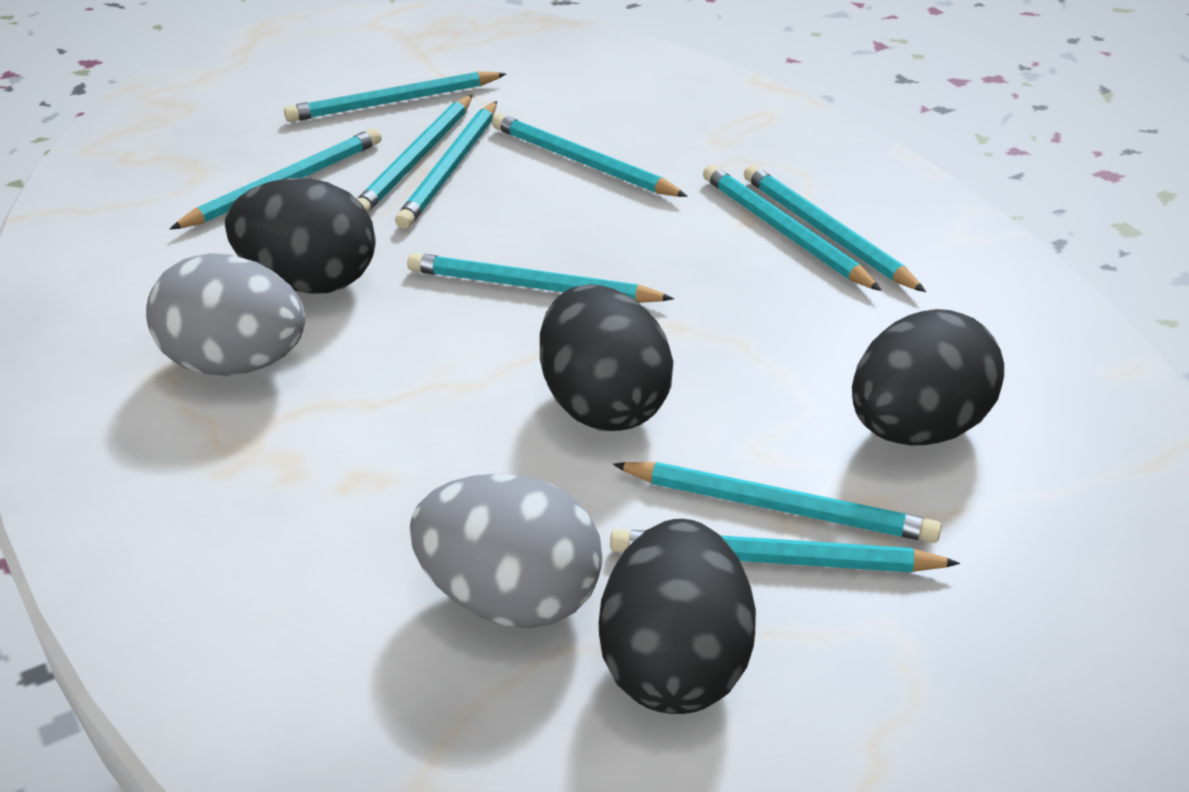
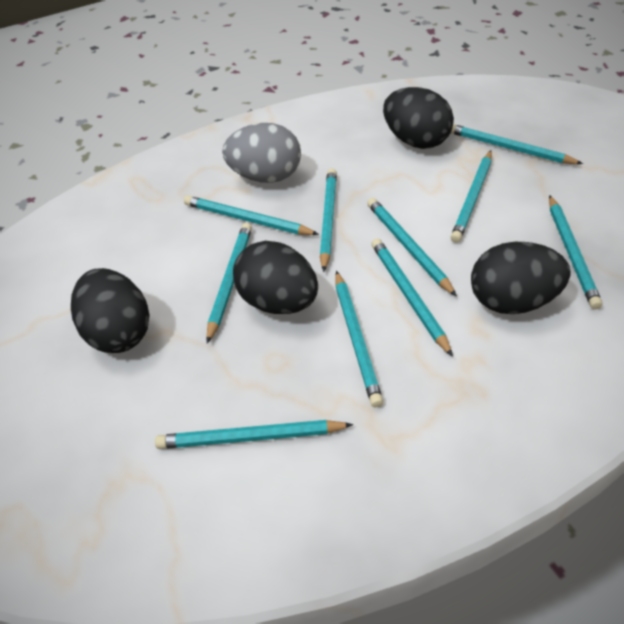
grey egg: 2 -> 1

